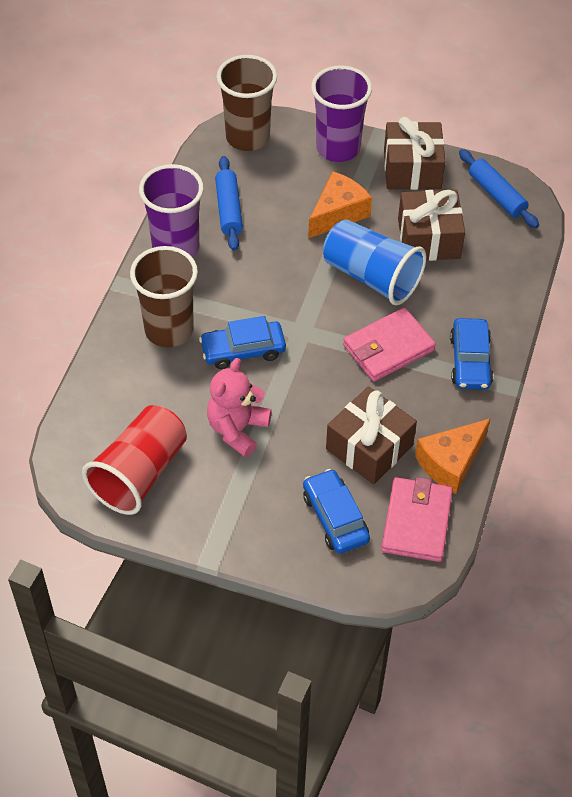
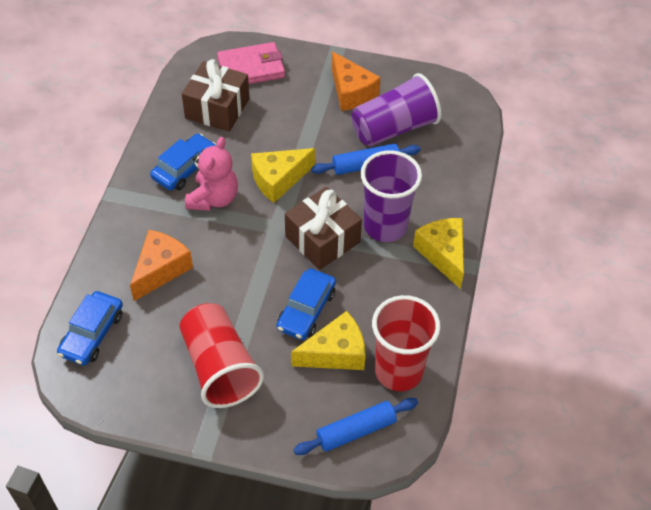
blue cup: 1 -> 0
brown cup: 2 -> 0
brown gift: 3 -> 2
pink wallet: 2 -> 1
red cup: 1 -> 2
yellow cheese: 0 -> 3

